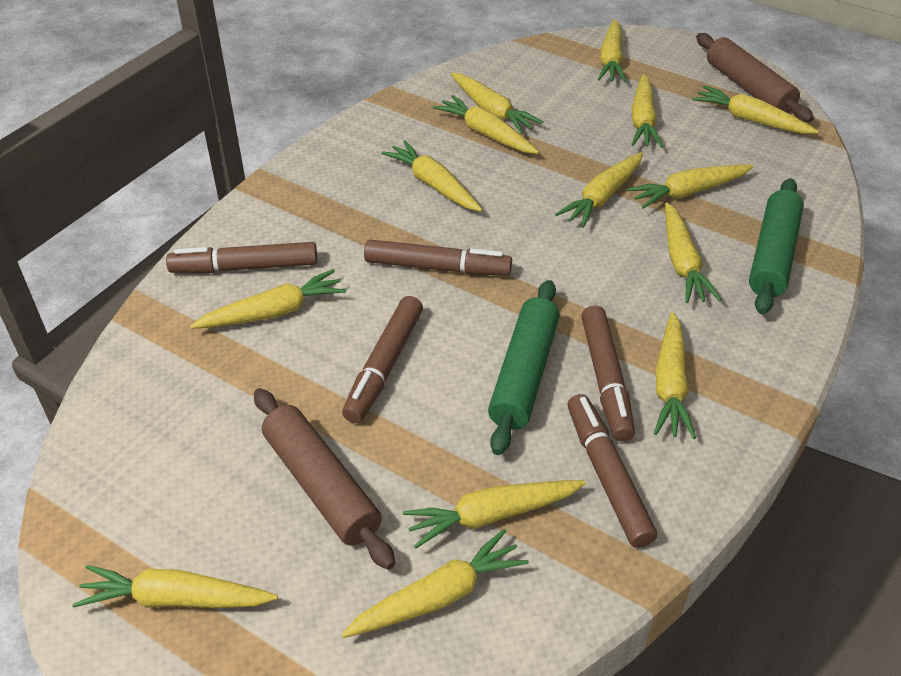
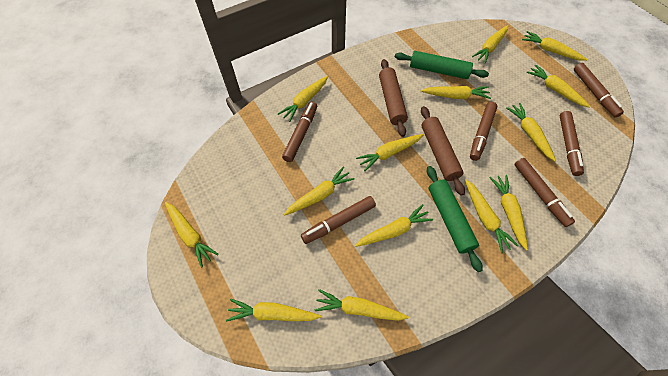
brown marker: 5 -> 6

